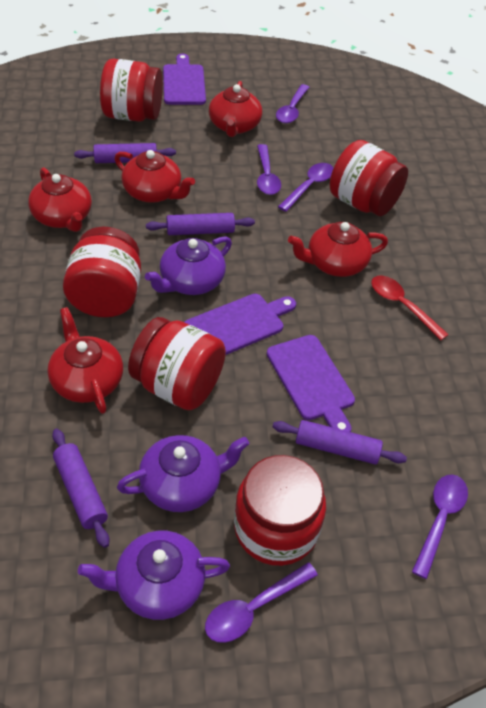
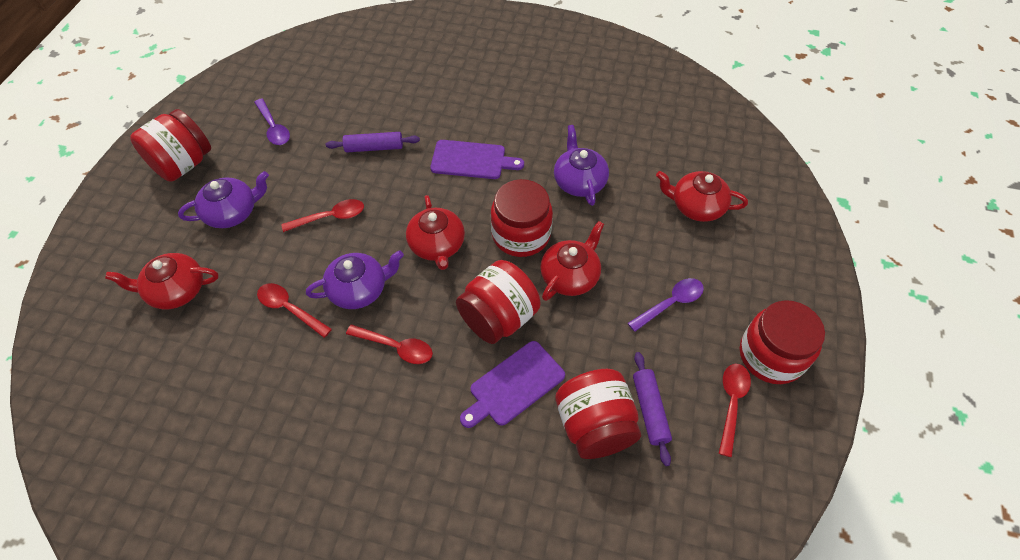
purple cutting board: 3 -> 2
purple rolling pin: 4 -> 2
purple spoon: 5 -> 2
red spoon: 1 -> 4
red teapot: 5 -> 4

